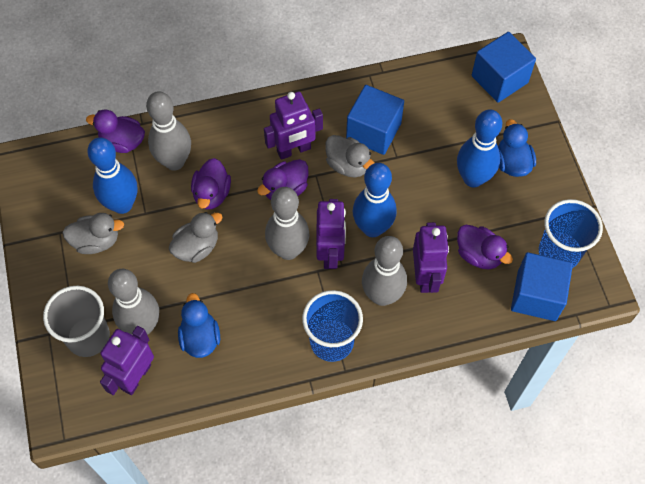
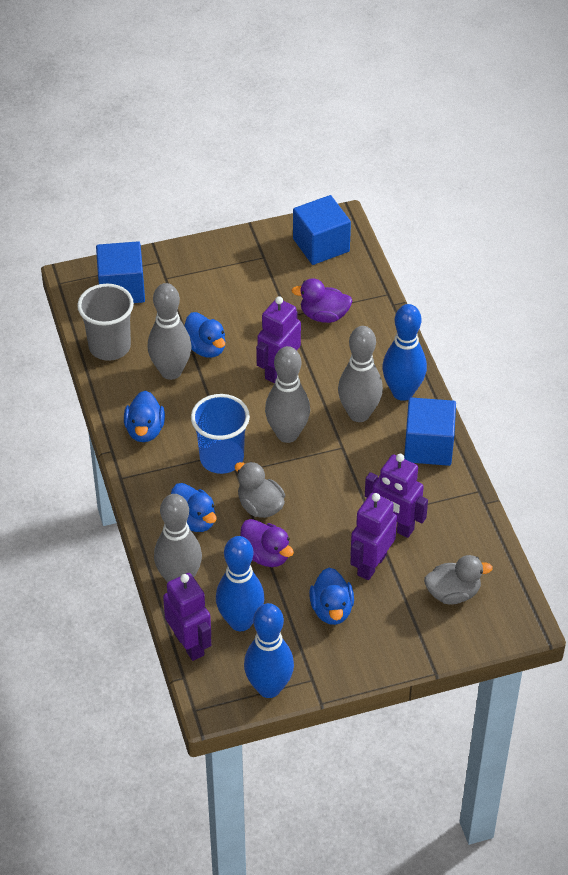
blue cup: 2 -> 1
blue duck: 2 -> 4
grey duck: 3 -> 2
purple duck: 4 -> 2

